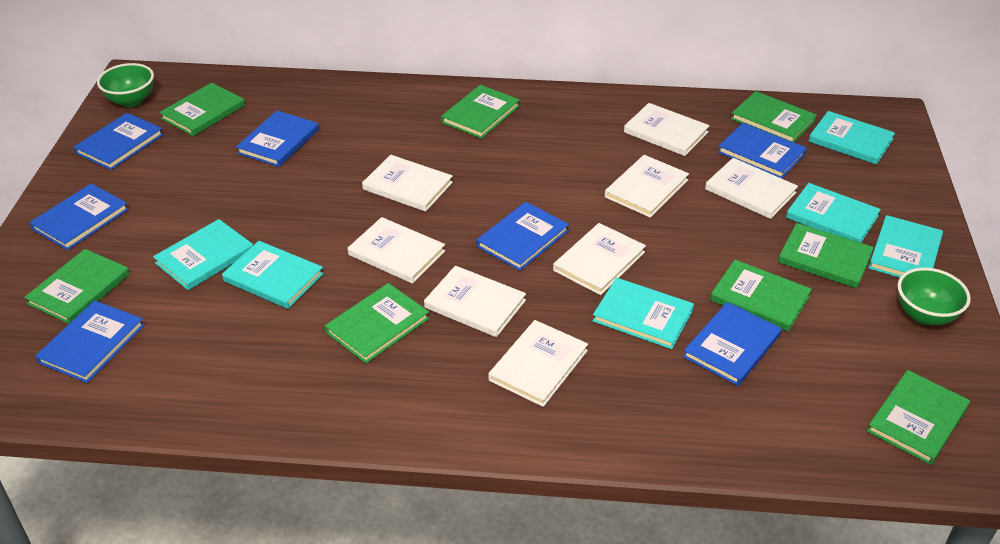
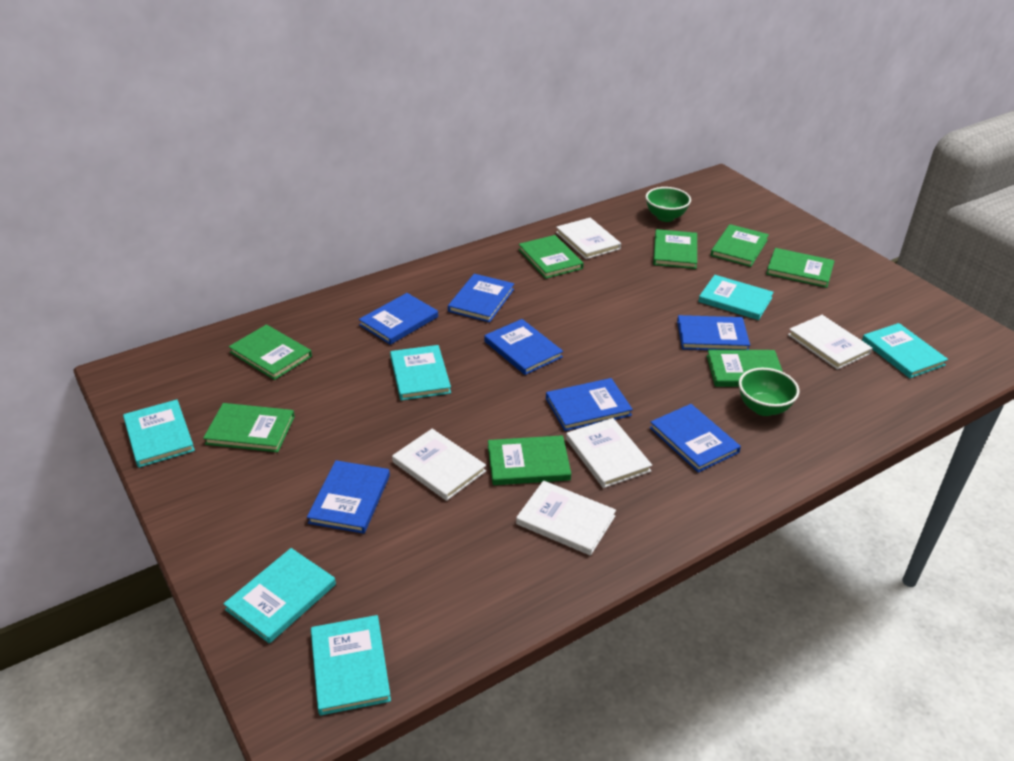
white book: 8 -> 5

